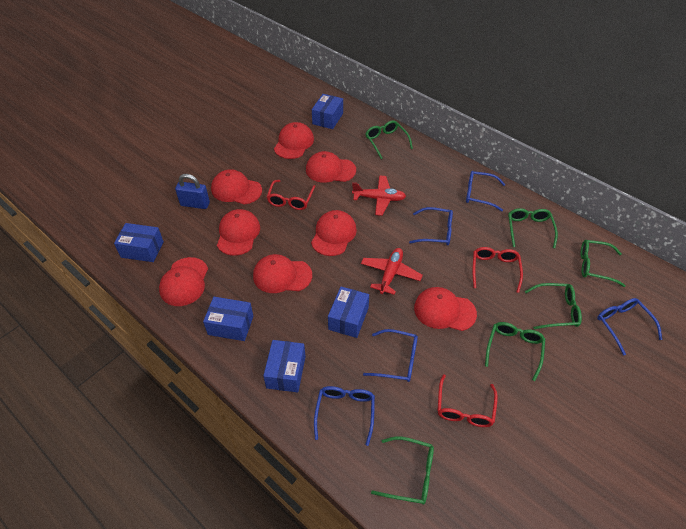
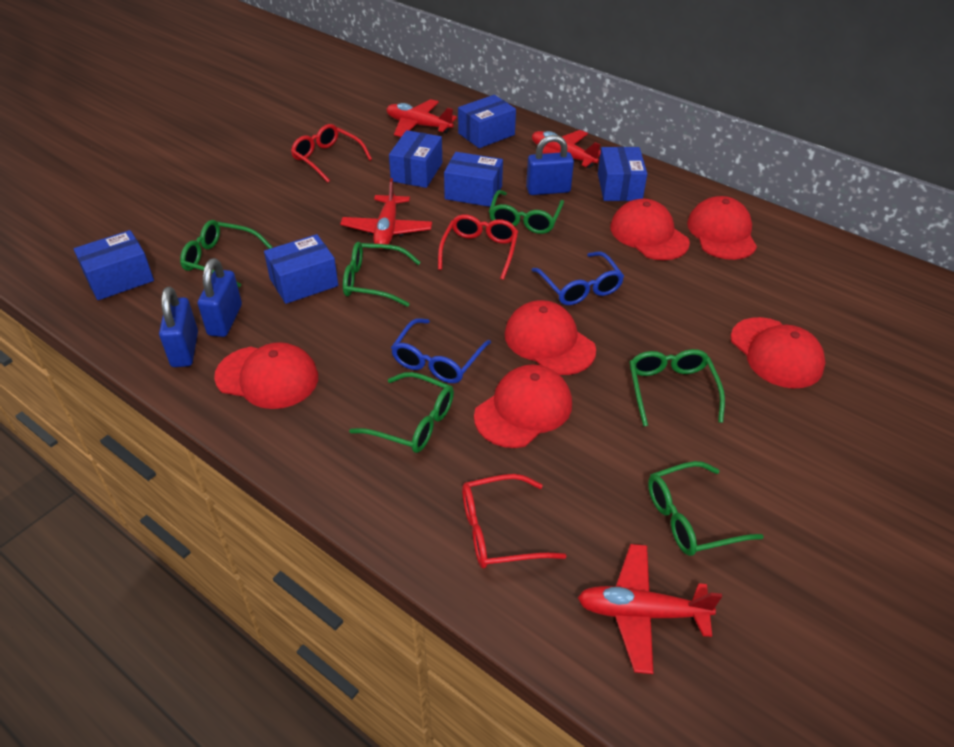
blue box: 5 -> 6
blue glasses: 5 -> 2
blue padlock: 1 -> 3
red cap: 8 -> 6
red plane: 2 -> 4

